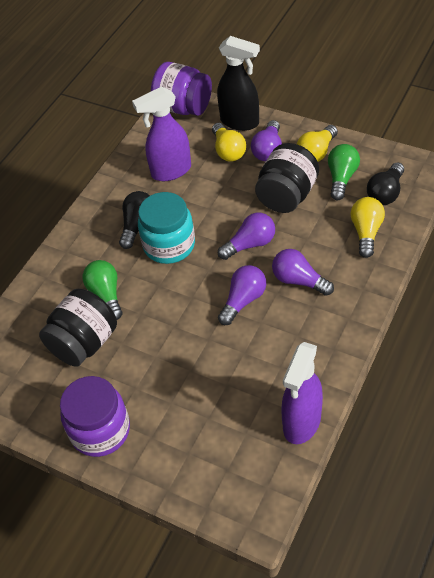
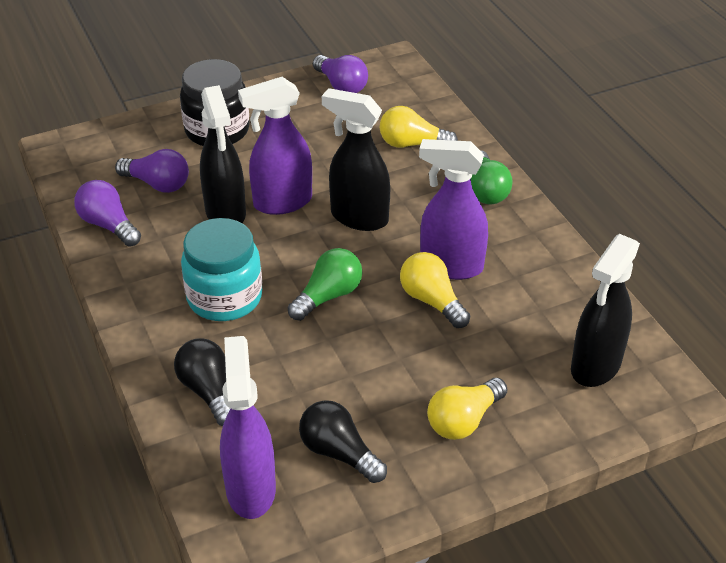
black jar: 2 -> 1
black spray bottle: 1 -> 3
purple jar: 2 -> 0
purple light bulb: 4 -> 3
purple spray bottle: 2 -> 3

